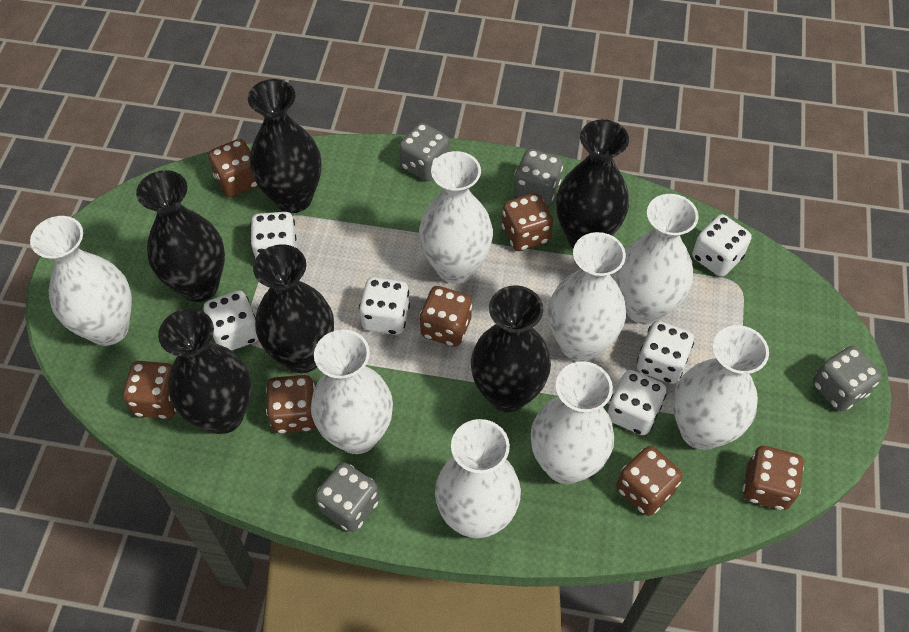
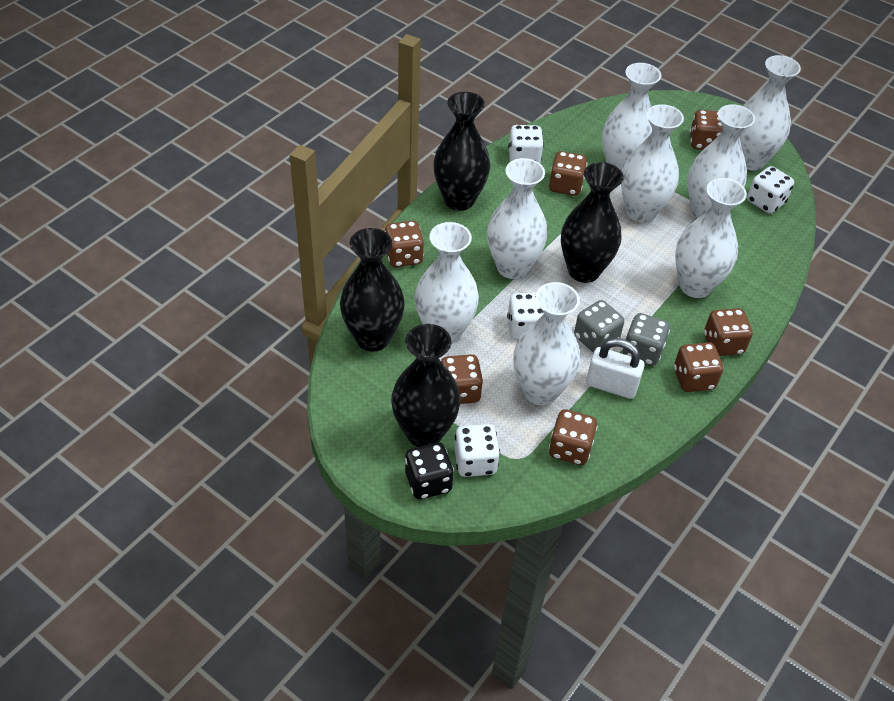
black dice: 0 -> 1
black vase: 6 -> 4
grey dice: 4 -> 2
white dice: 6 -> 4
white padlock: 0 -> 1

